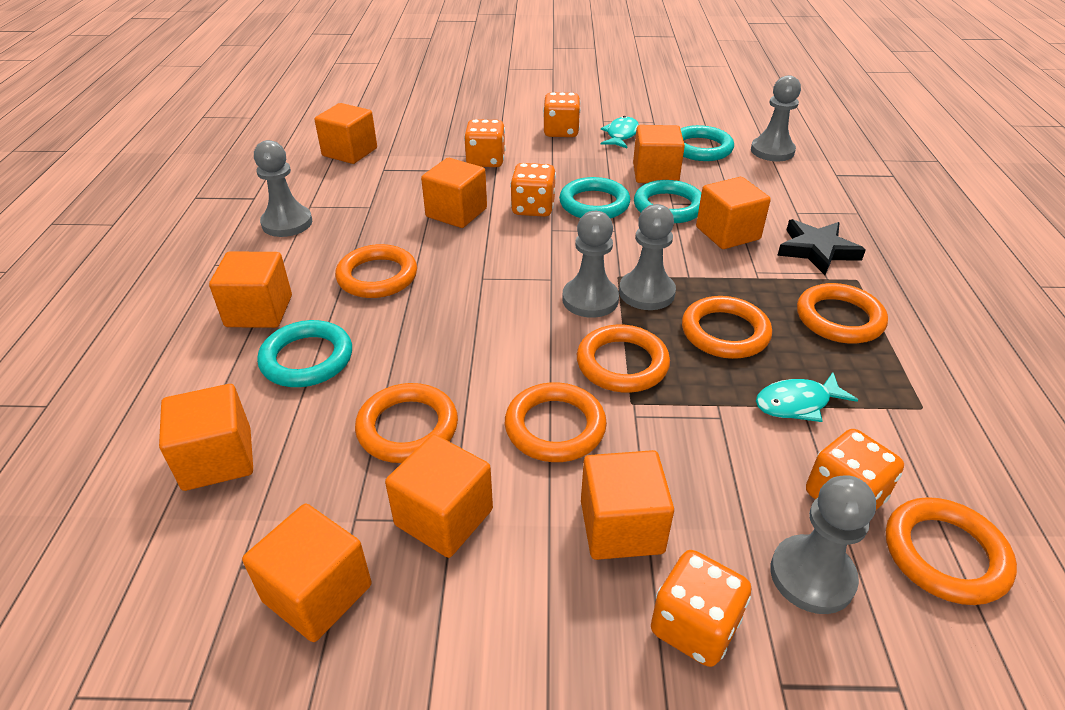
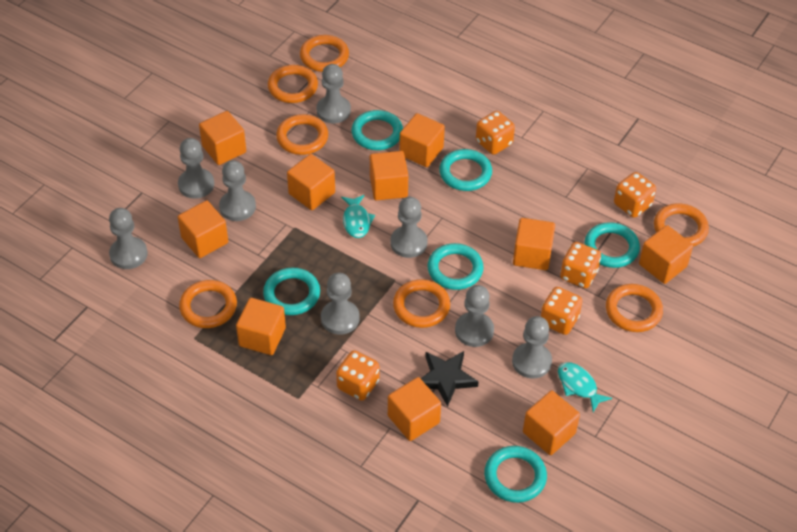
grey pawn: 5 -> 8
orange cube: 9 -> 10
turquoise ring: 4 -> 6

